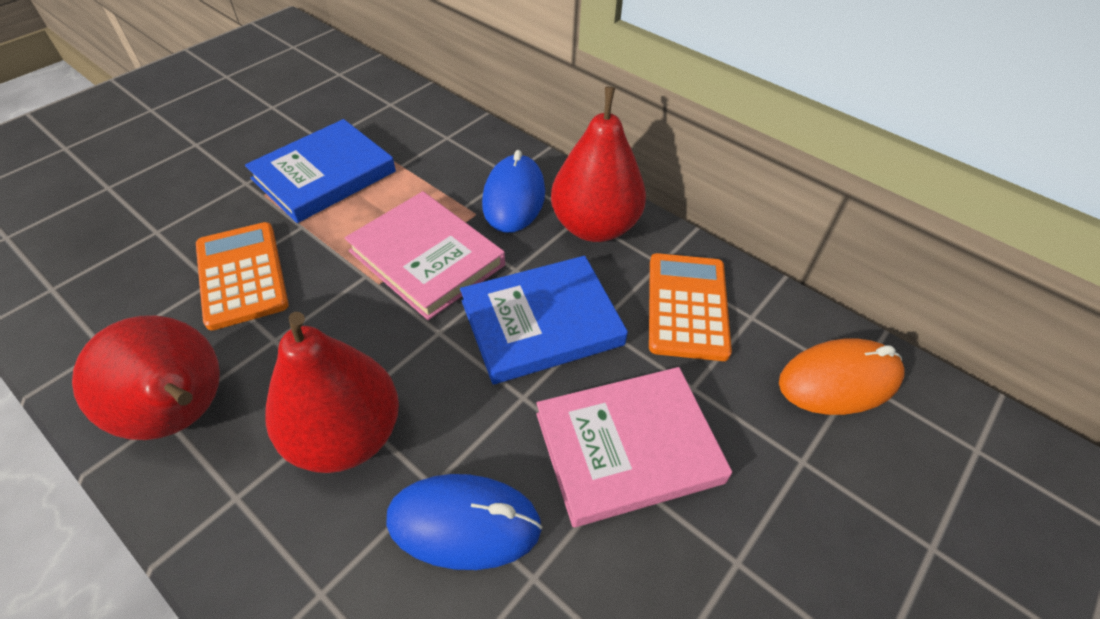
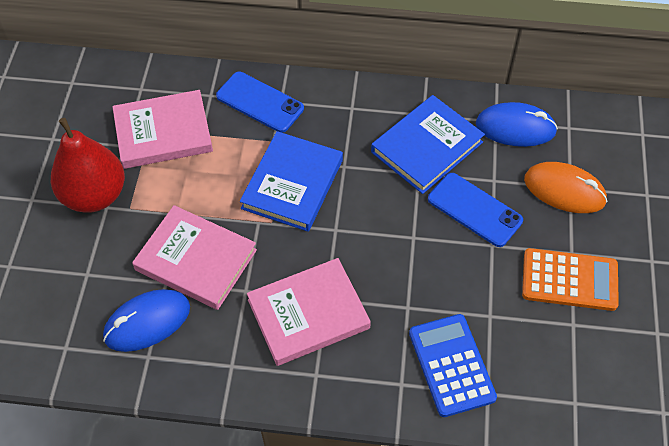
blue calculator: 0 -> 1
blue phone: 0 -> 2
orange calculator: 2 -> 1
pink book: 2 -> 3
red pear: 3 -> 1

